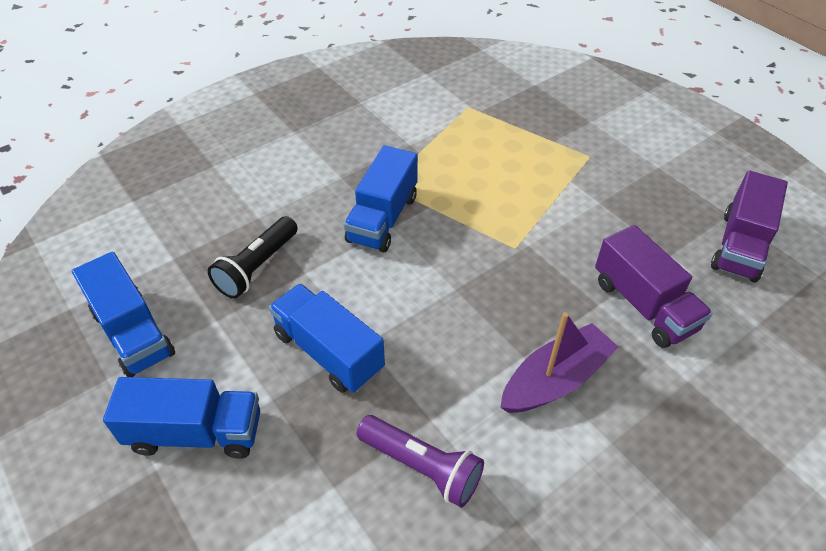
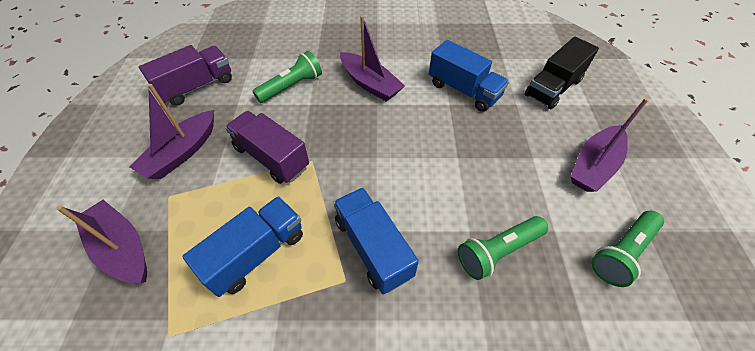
black flashlight: 1 -> 0
black truck: 0 -> 1
blue truck: 4 -> 3
green flashlight: 0 -> 3
purple boat: 1 -> 4
purple flashlight: 1 -> 0

